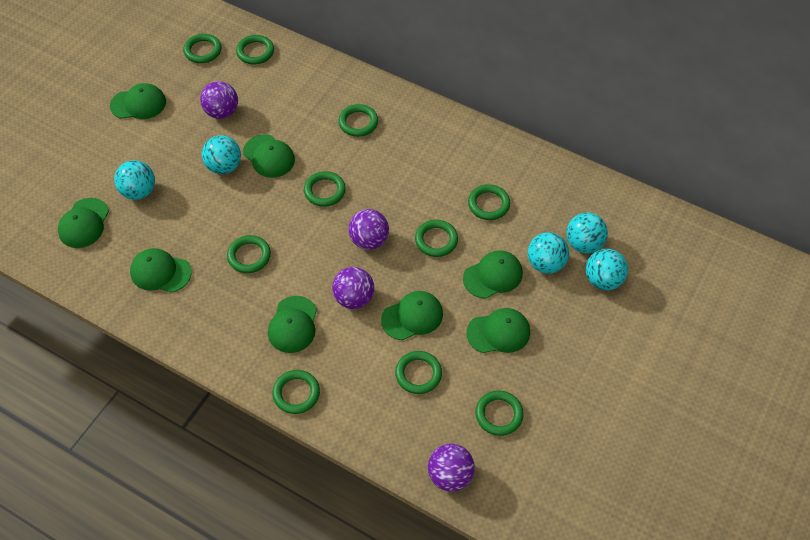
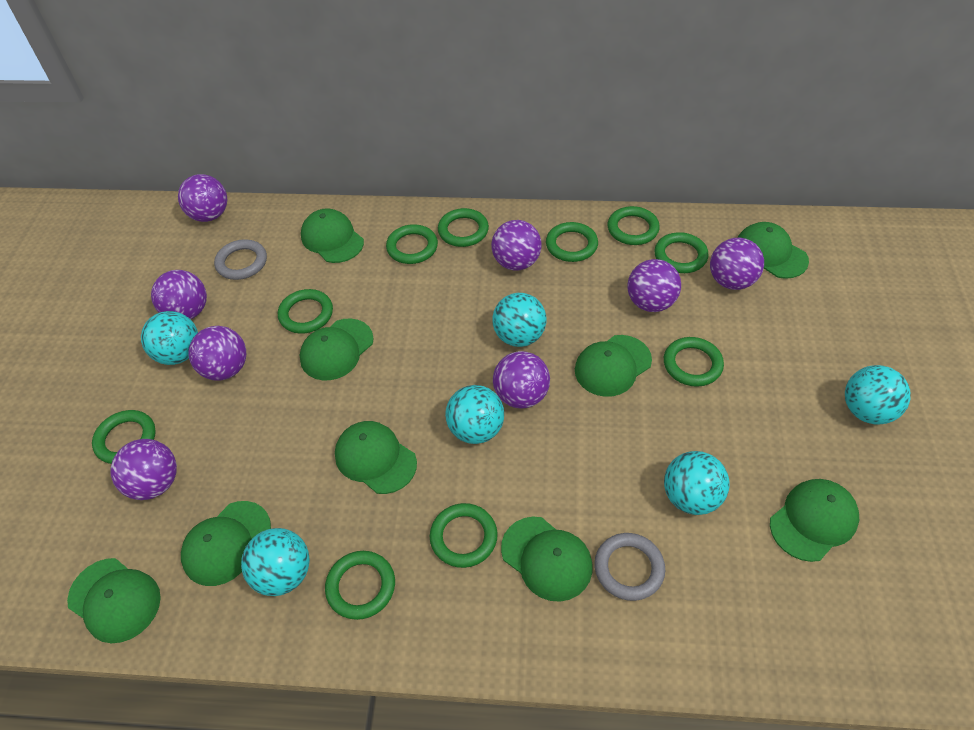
green cap: 8 -> 9
grey ring: 0 -> 2
purple ball: 4 -> 8
turquoise ball: 5 -> 6

